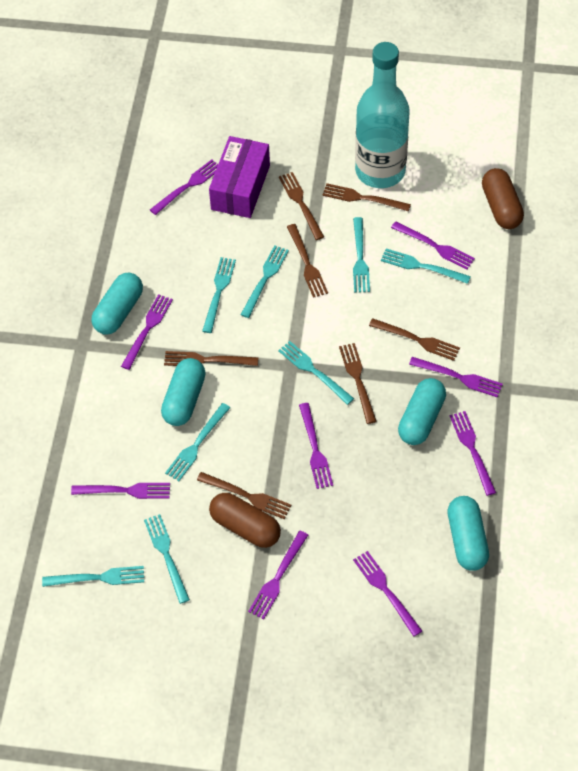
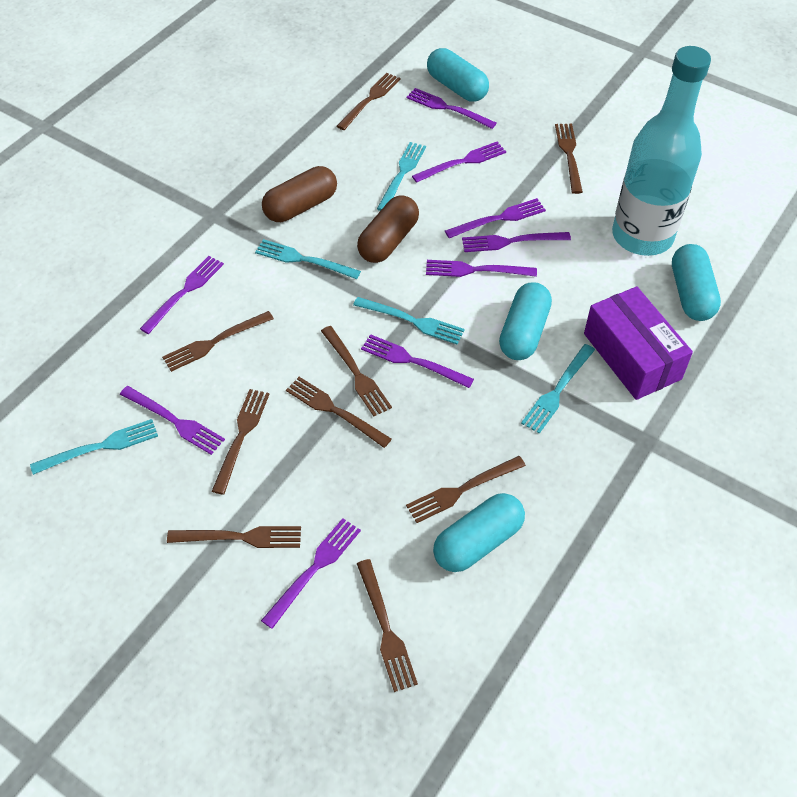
brown fork: 7 -> 9
turquoise fork: 8 -> 5

